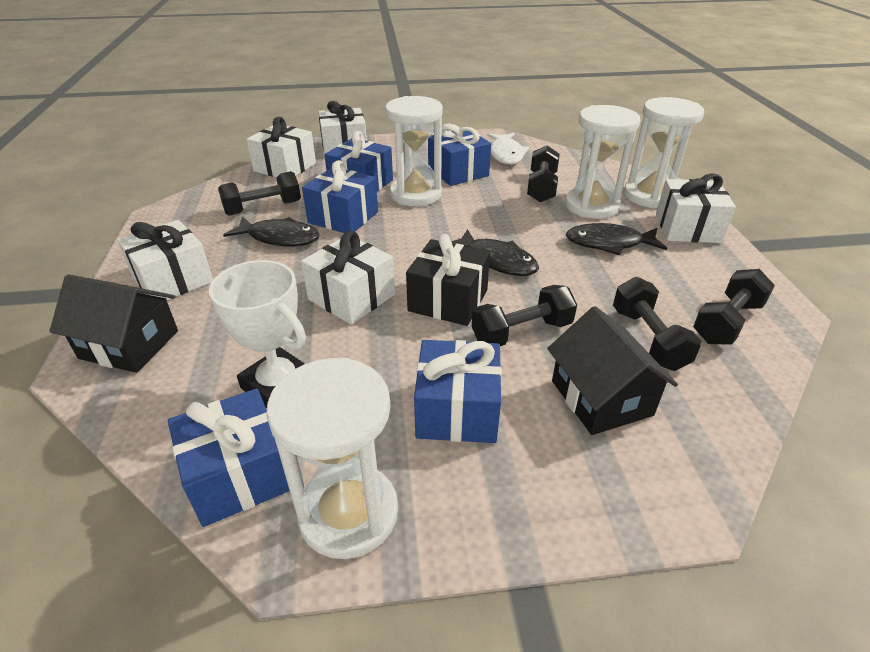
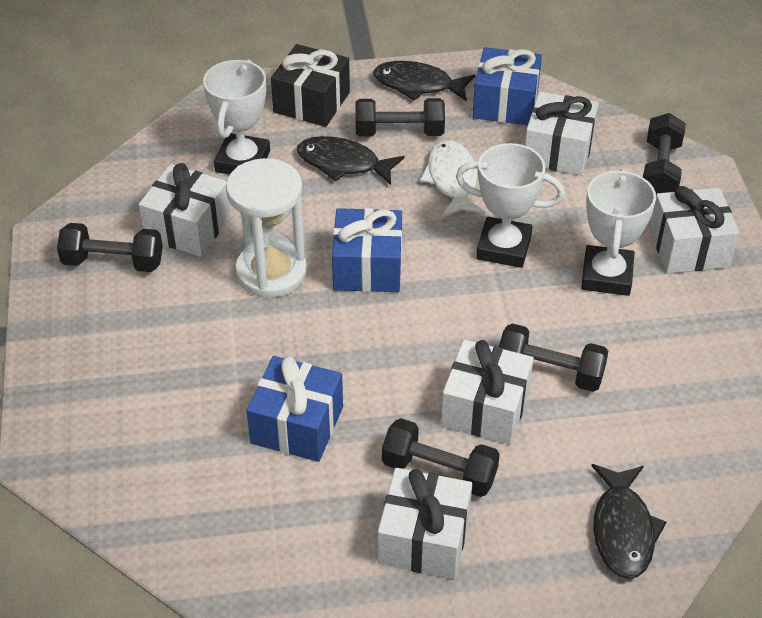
black house: 2 -> 0
blue gift: 5 -> 3
white hourglass: 4 -> 1
white trophy: 1 -> 3

